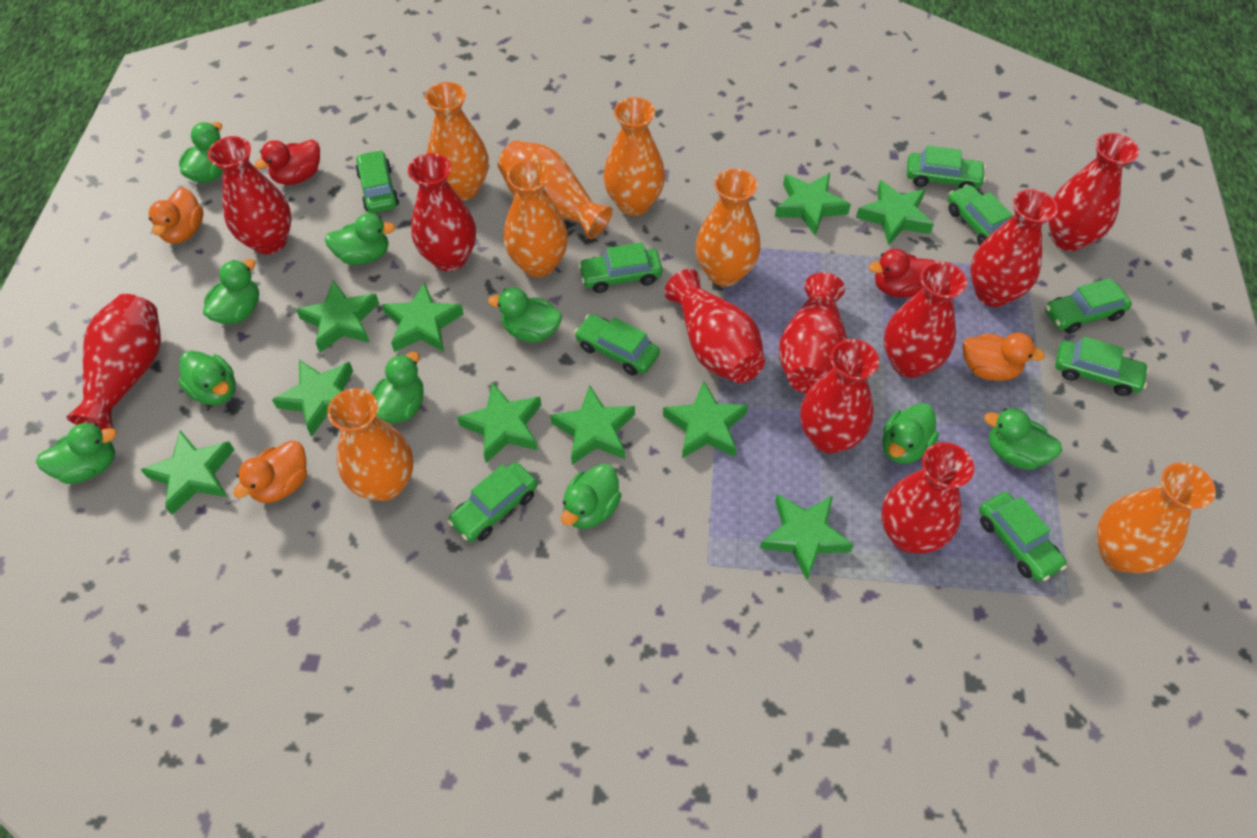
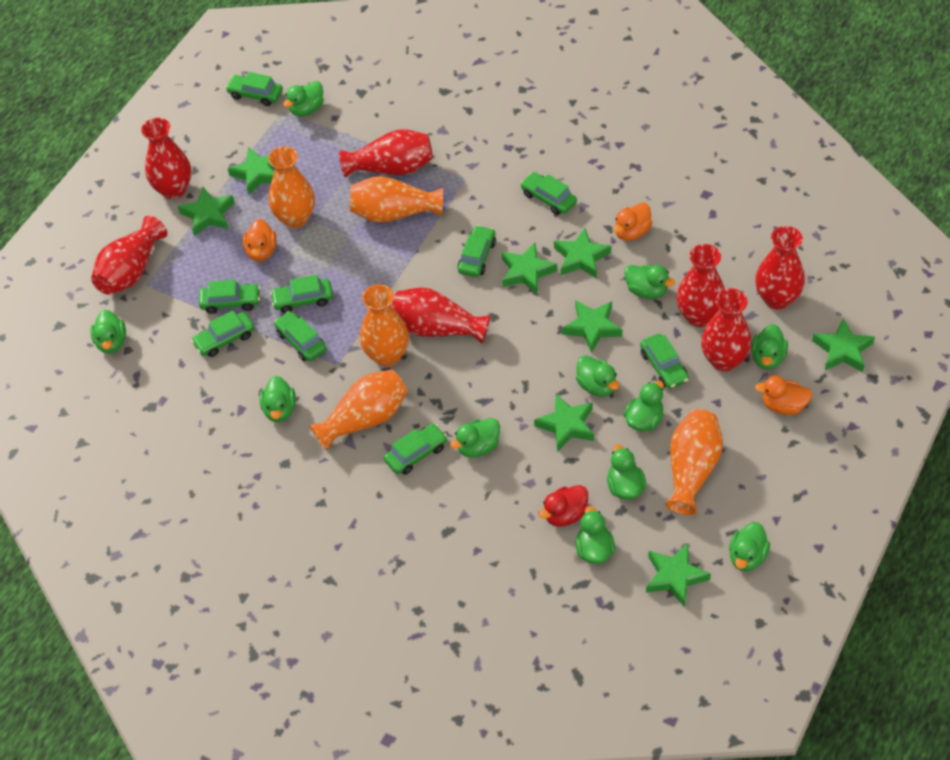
green duck: 10 -> 11
green star: 10 -> 8
orange vase: 7 -> 5
red duck: 2 -> 1
red vase: 10 -> 7

